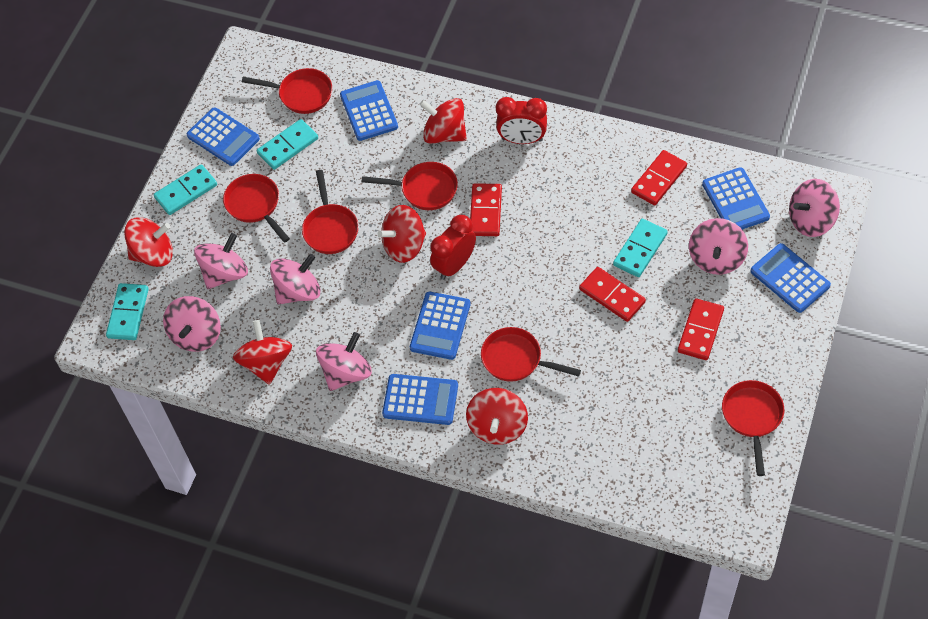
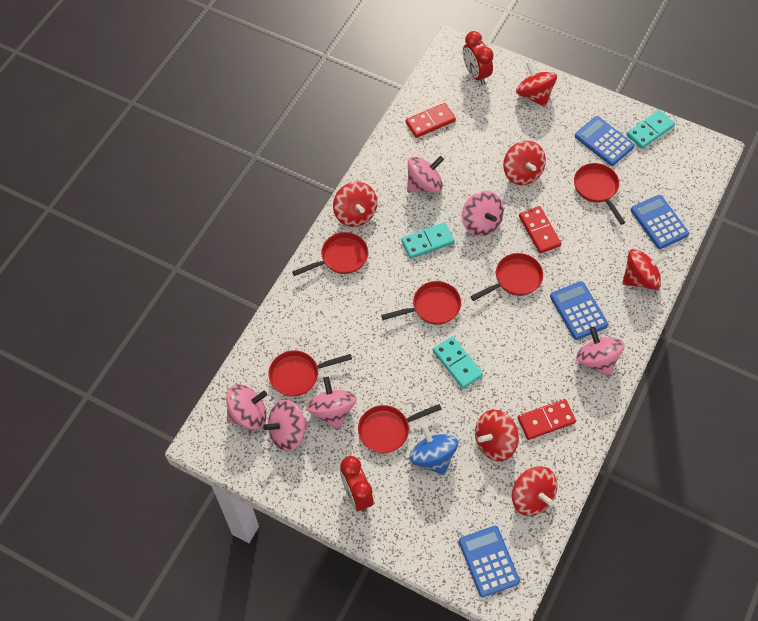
blue calculator: 6 -> 4
blue spinning top: 0 -> 1
red domino: 4 -> 3
red spinning top: 5 -> 6
turquoise domino: 4 -> 3

